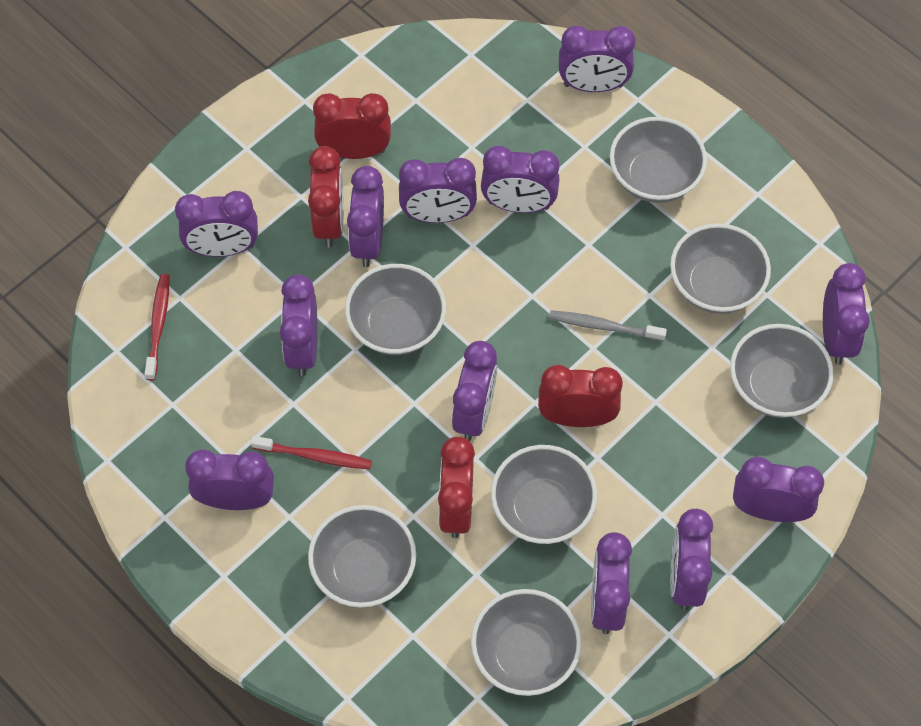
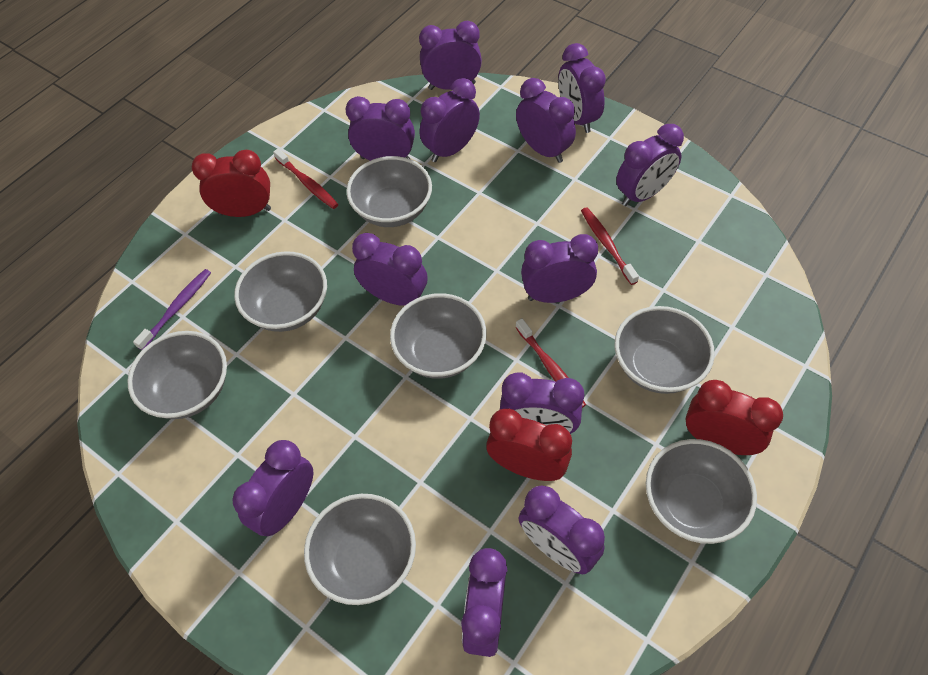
grey toothbrush: 1 -> 0
purple toothbrush: 0 -> 1
red clock: 4 -> 3
red toothbrush: 2 -> 3

